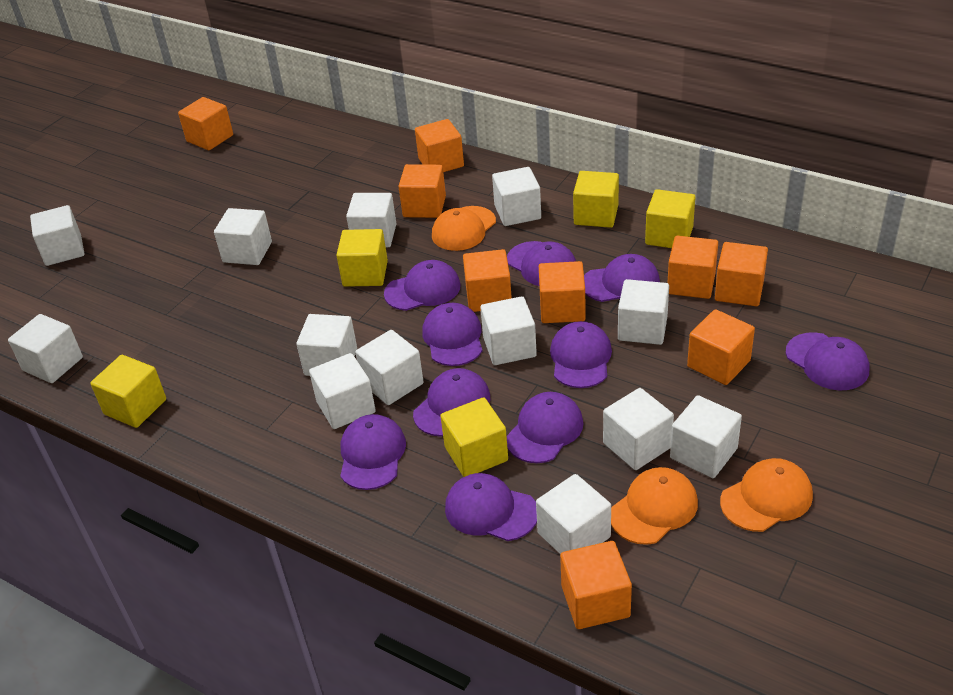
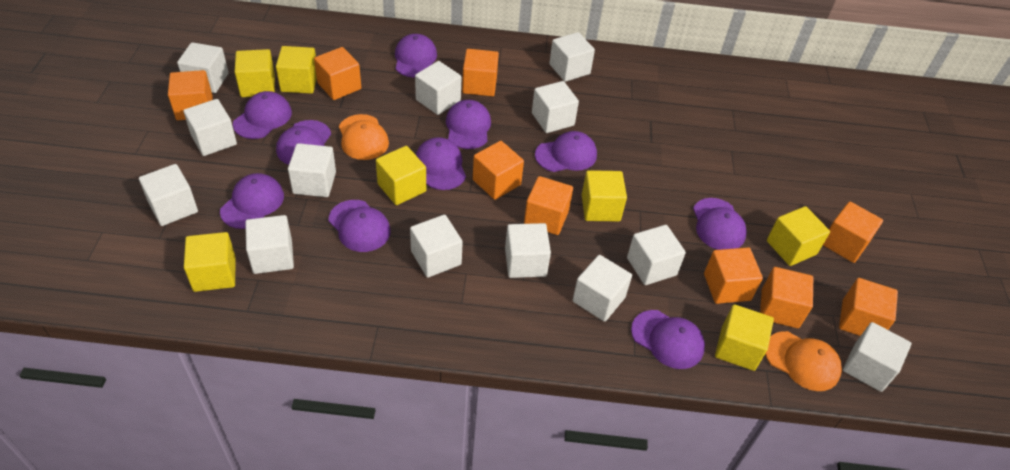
orange cap: 3 -> 2
yellow cube: 5 -> 7

